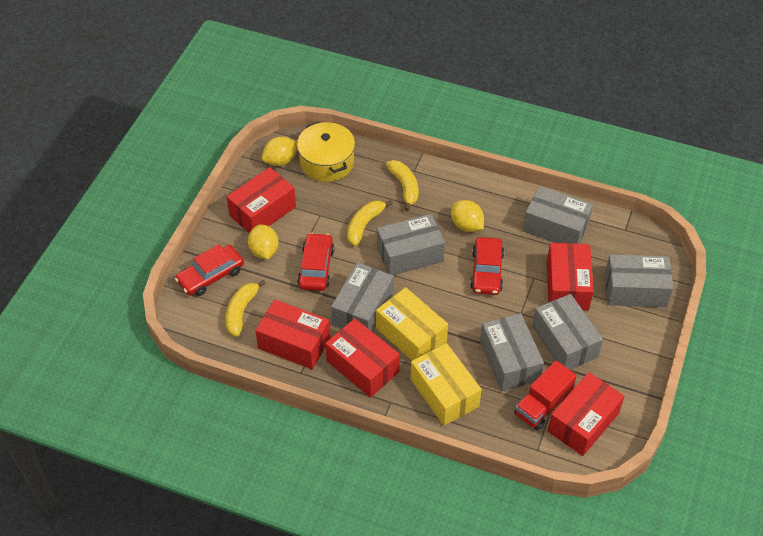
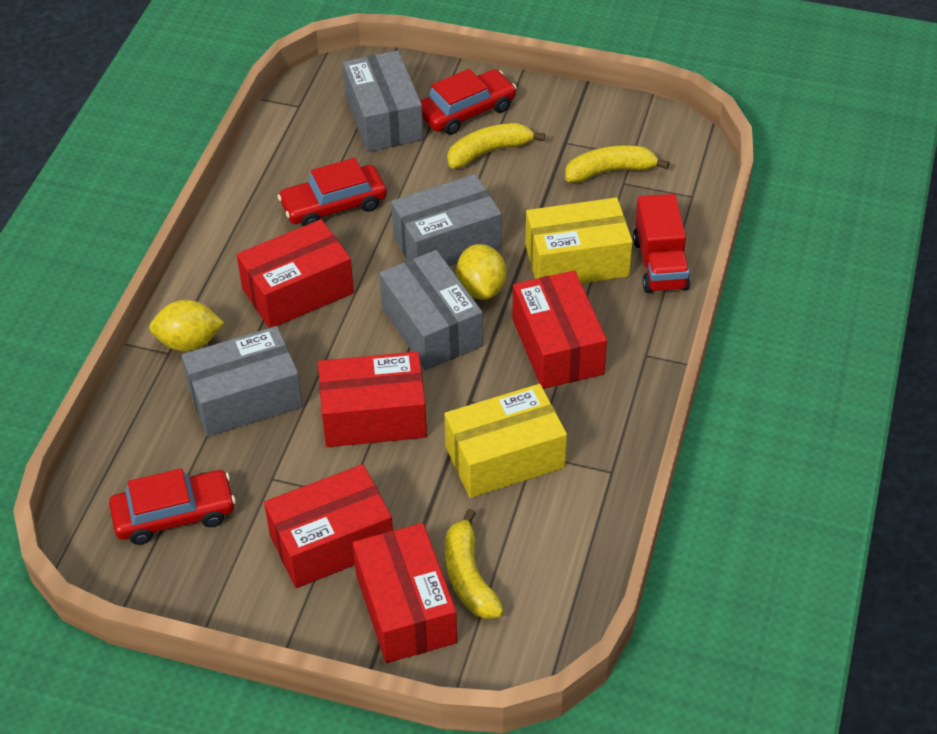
grey box: 6 -> 4
yellow lemon: 3 -> 2
yellow pot: 1 -> 0

